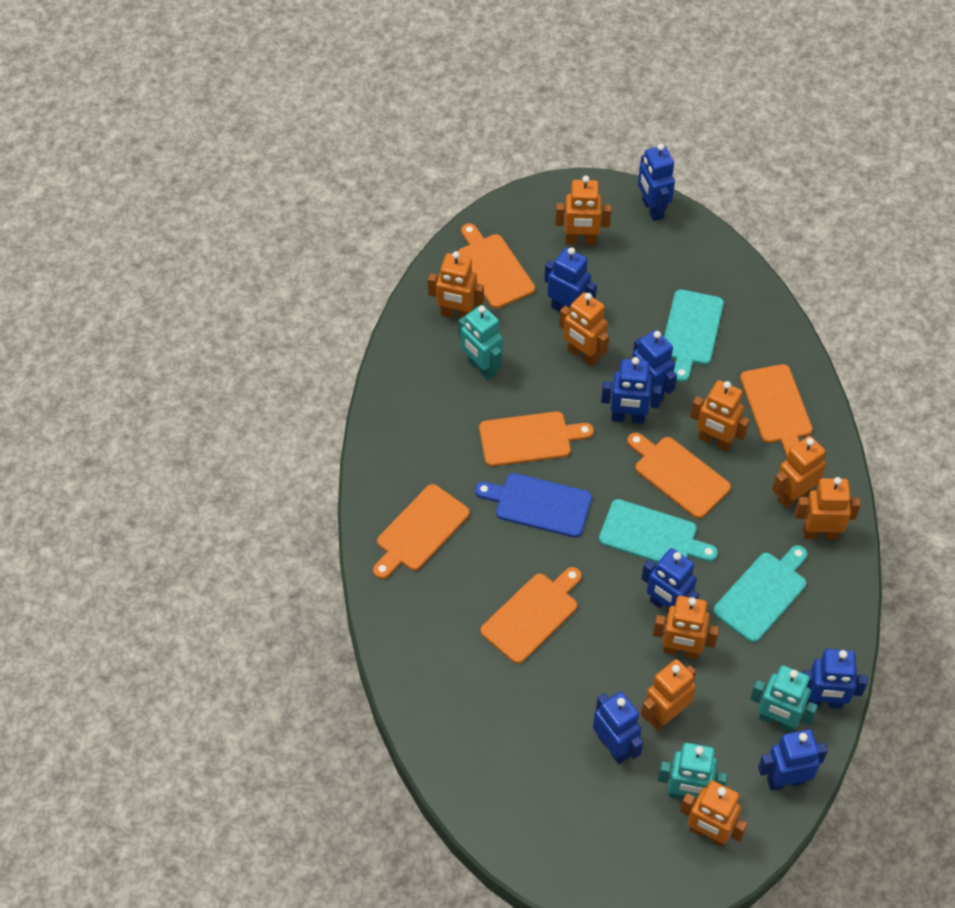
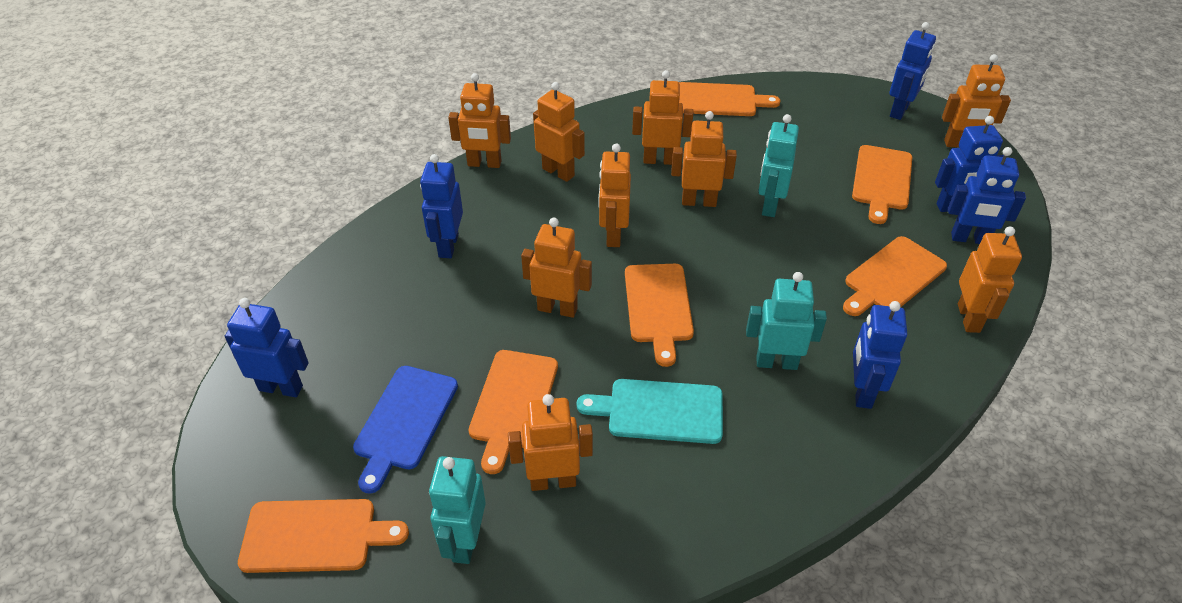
blue robot: 8 -> 6
turquoise cutting board: 3 -> 1

